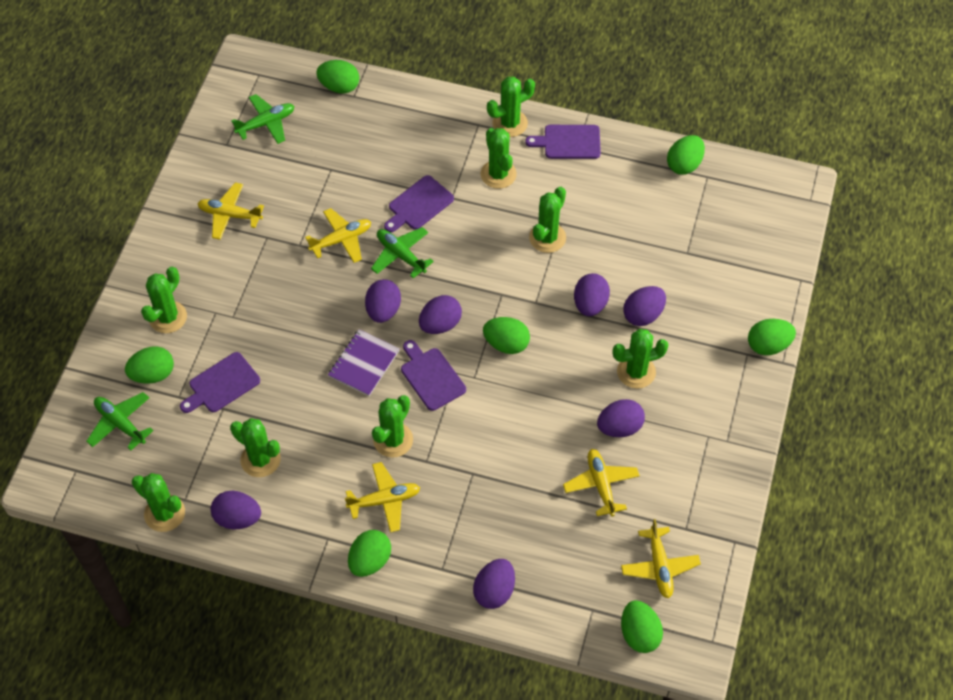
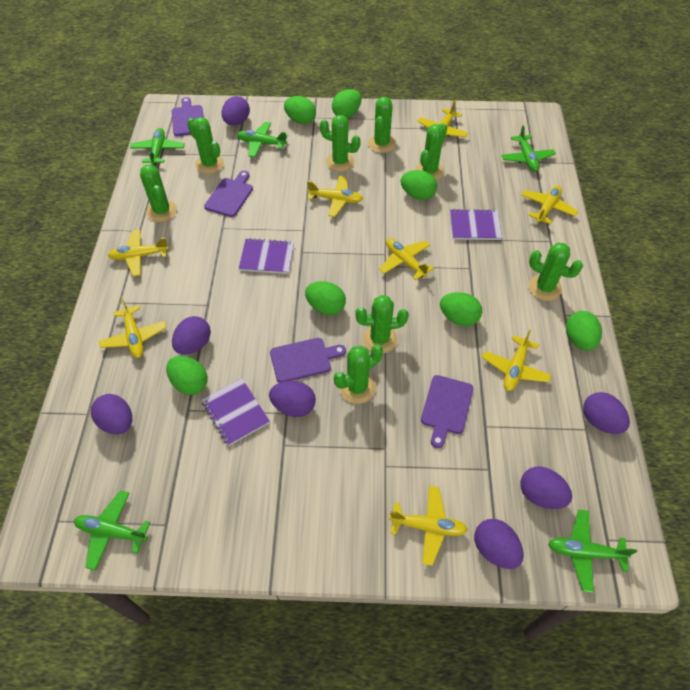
green plane: 3 -> 5
purple notebook: 1 -> 3
yellow plane: 5 -> 8

